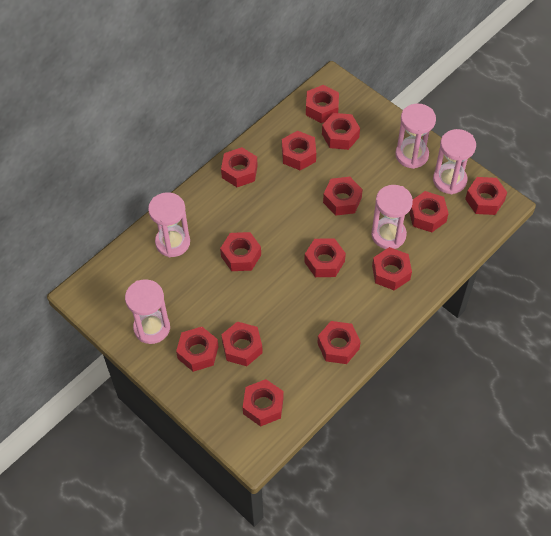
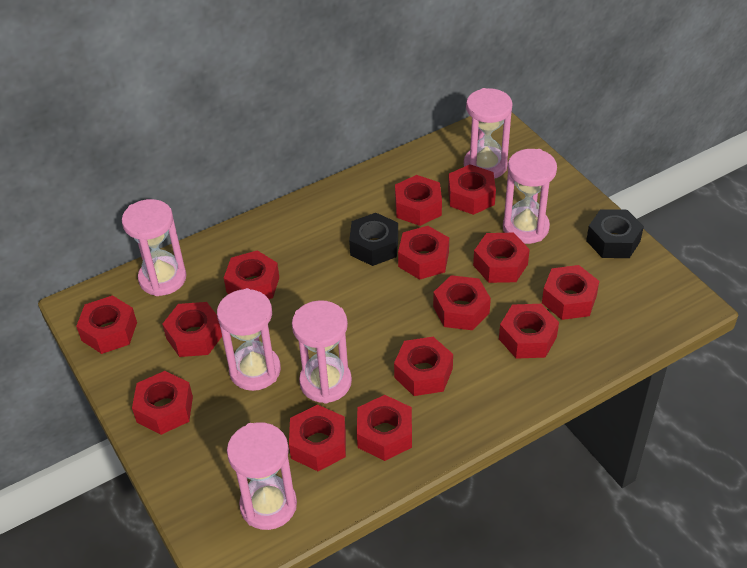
black nut: 0 -> 2
pink hourglass: 5 -> 6

